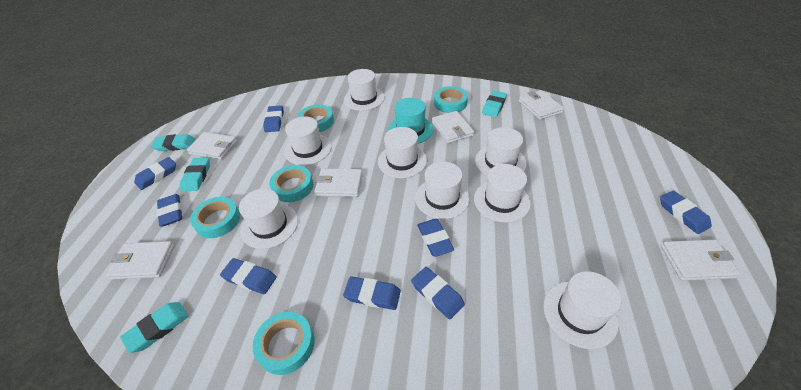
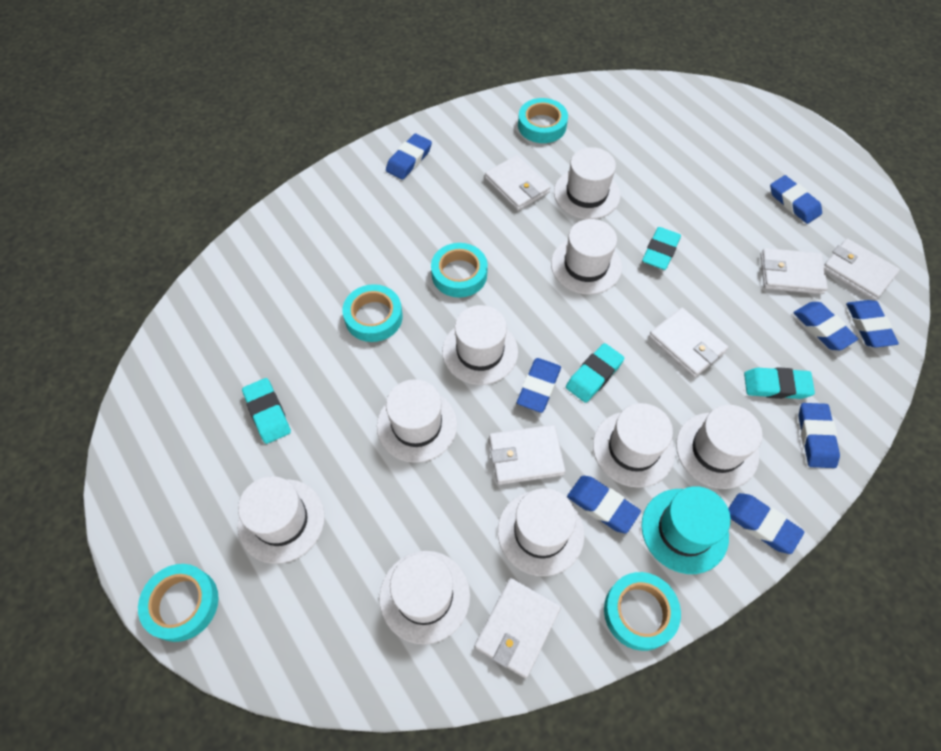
white hat: 8 -> 9

